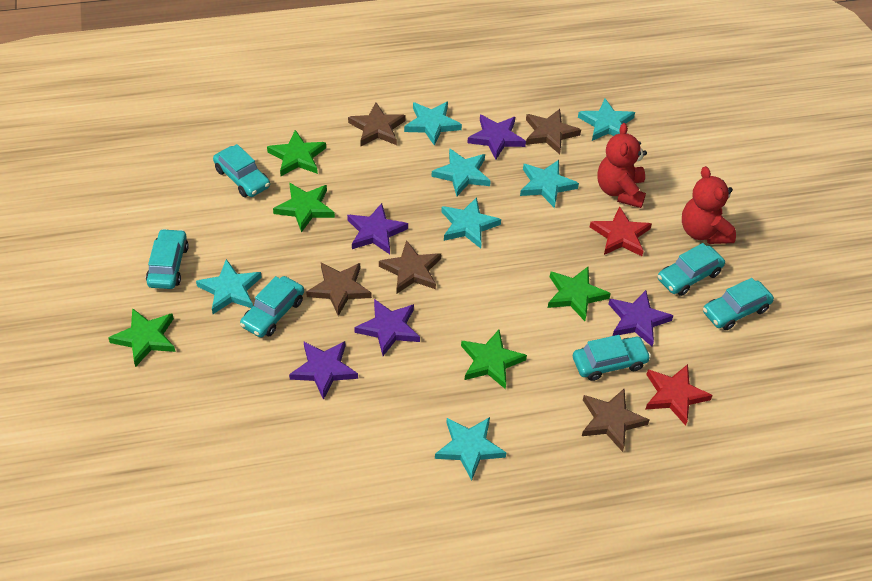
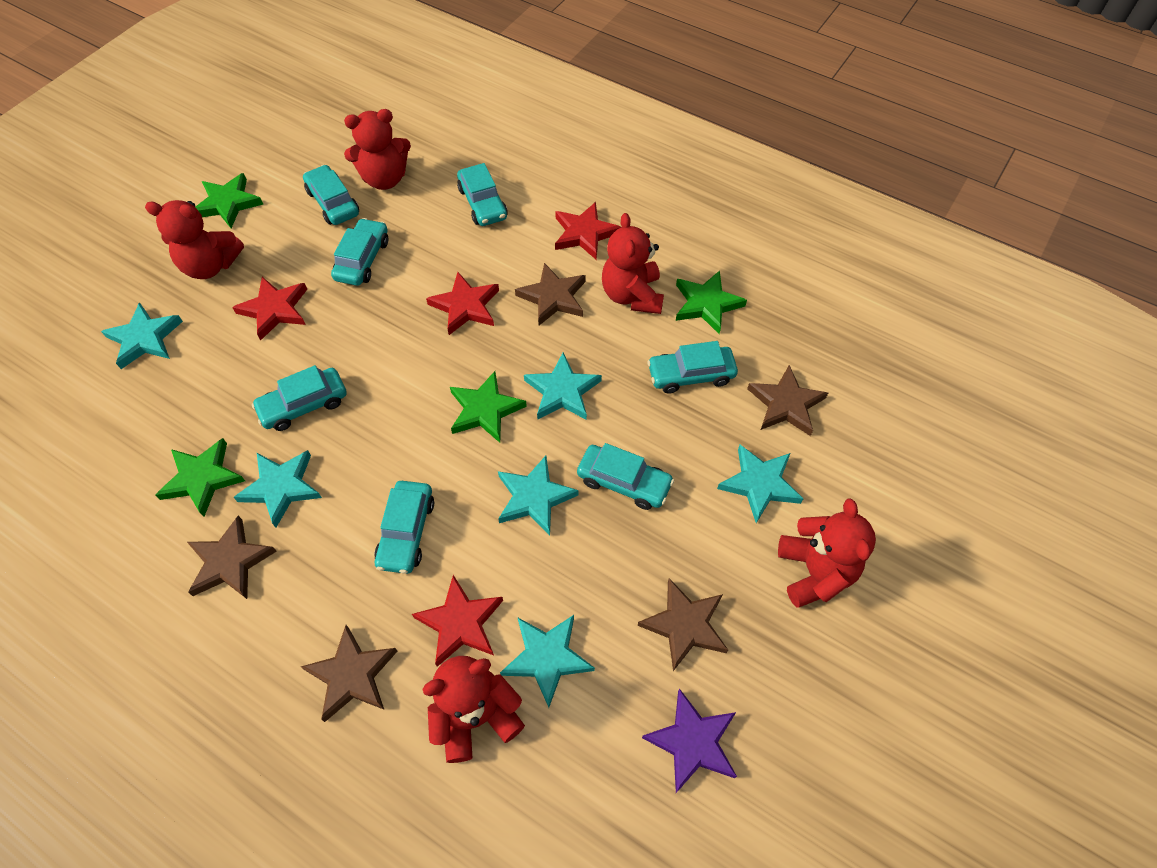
green star: 5 -> 4
purple star: 5 -> 1
red star: 2 -> 4
red teddy bear: 2 -> 5
turquoise car: 6 -> 7
turquoise star: 7 -> 6

